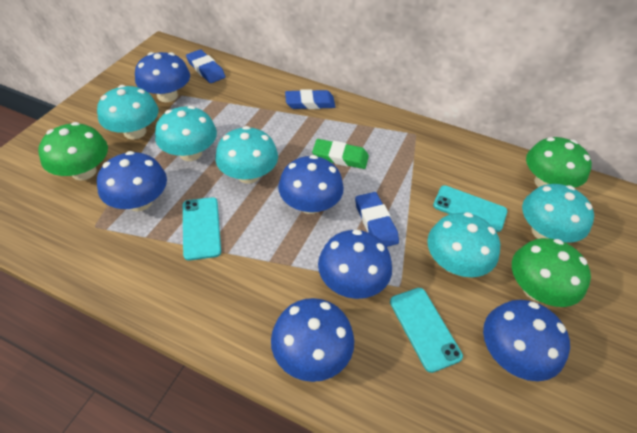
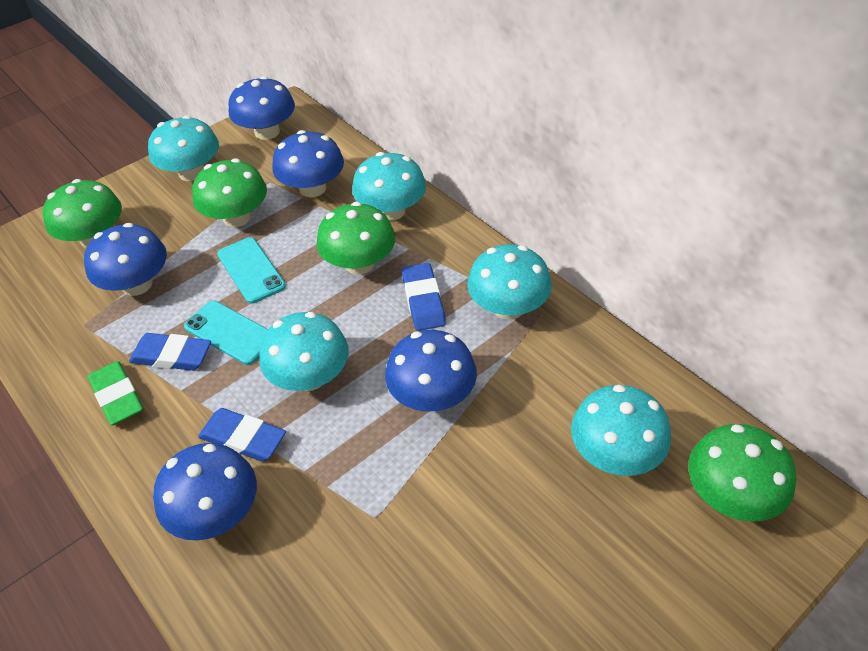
blue mushroom: 6 -> 5
green mushroom: 3 -> 4
turquoise phone: 3 -> 2

